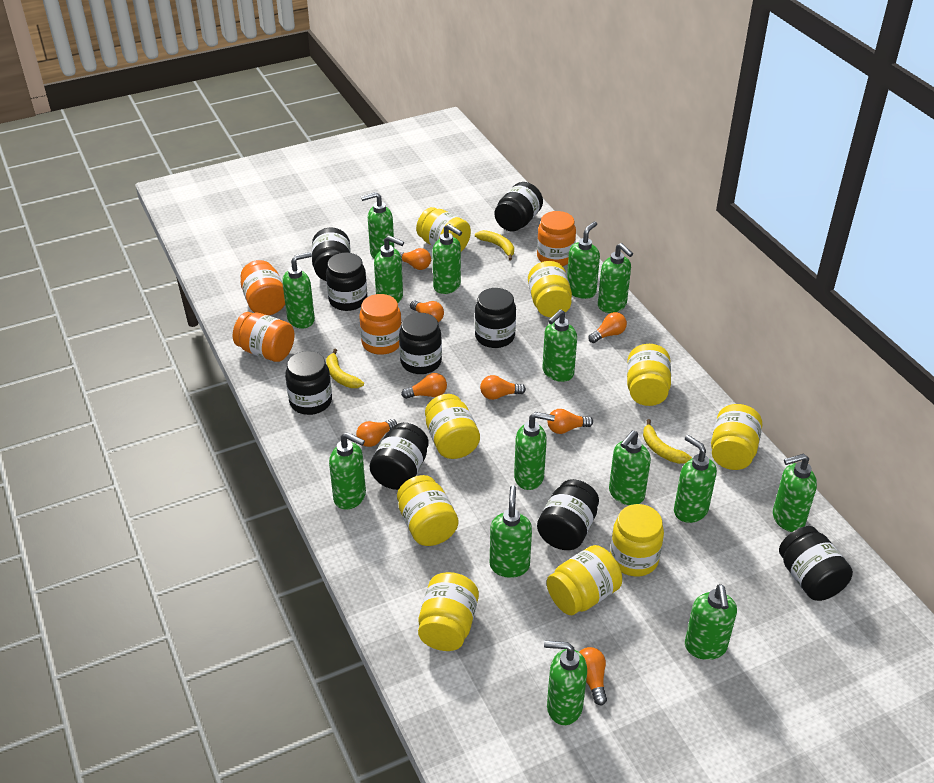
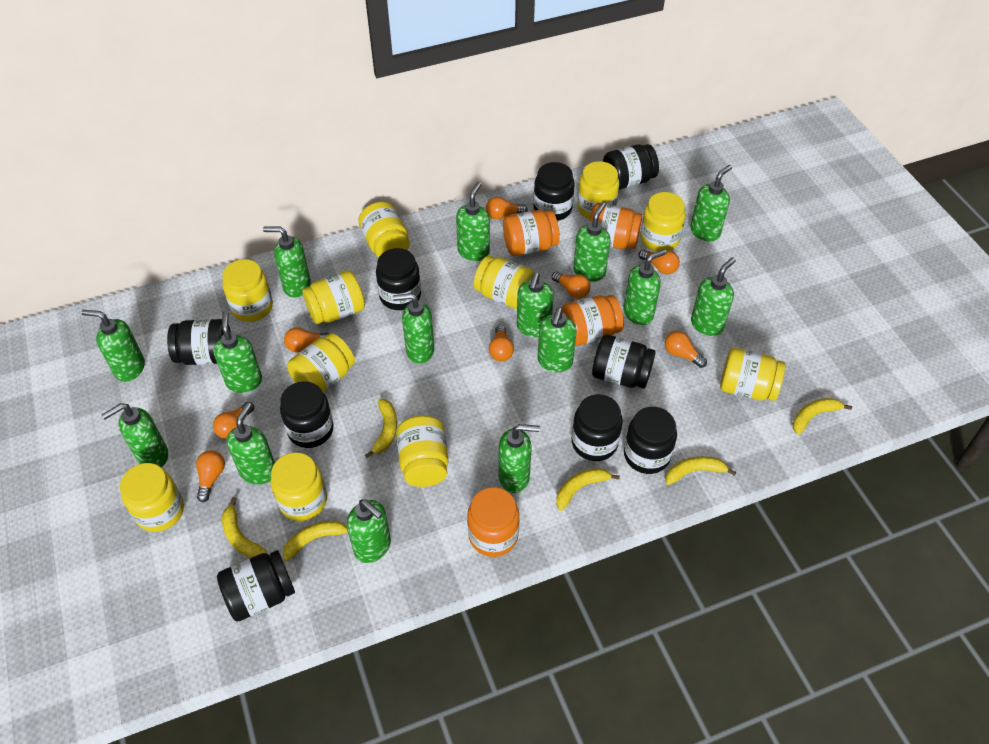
yellow banana: 3 -> 6
yellow jar: 9 -> 11

